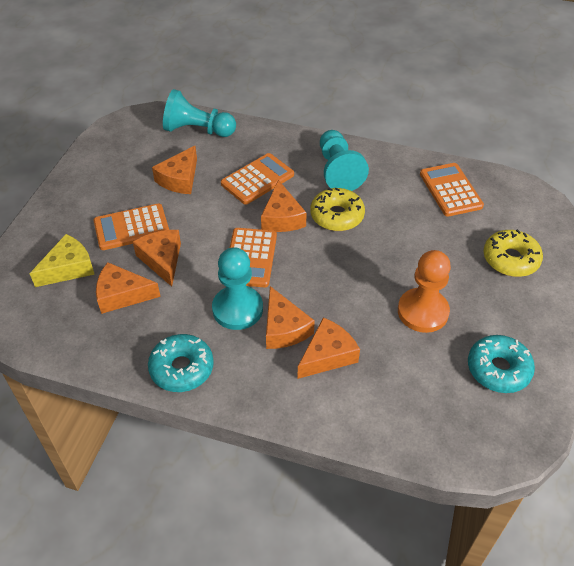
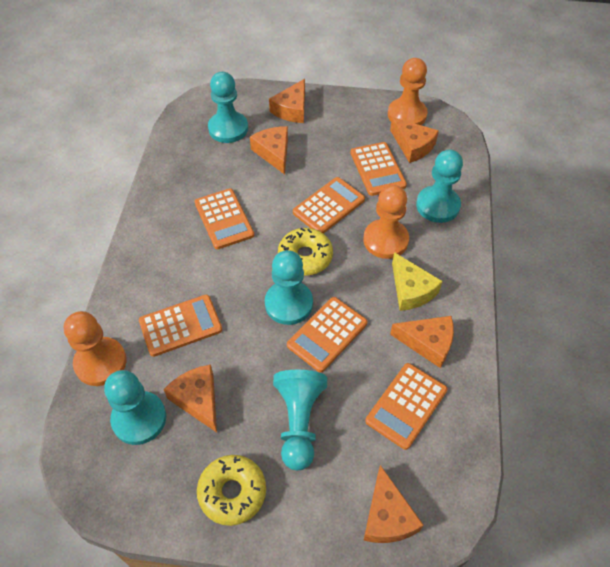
orange calculator: 4 -> 6
orange pawn: 1 -> 3
turquoise donut: 2 -> 0
turquoise pawn: 3 -> 5

